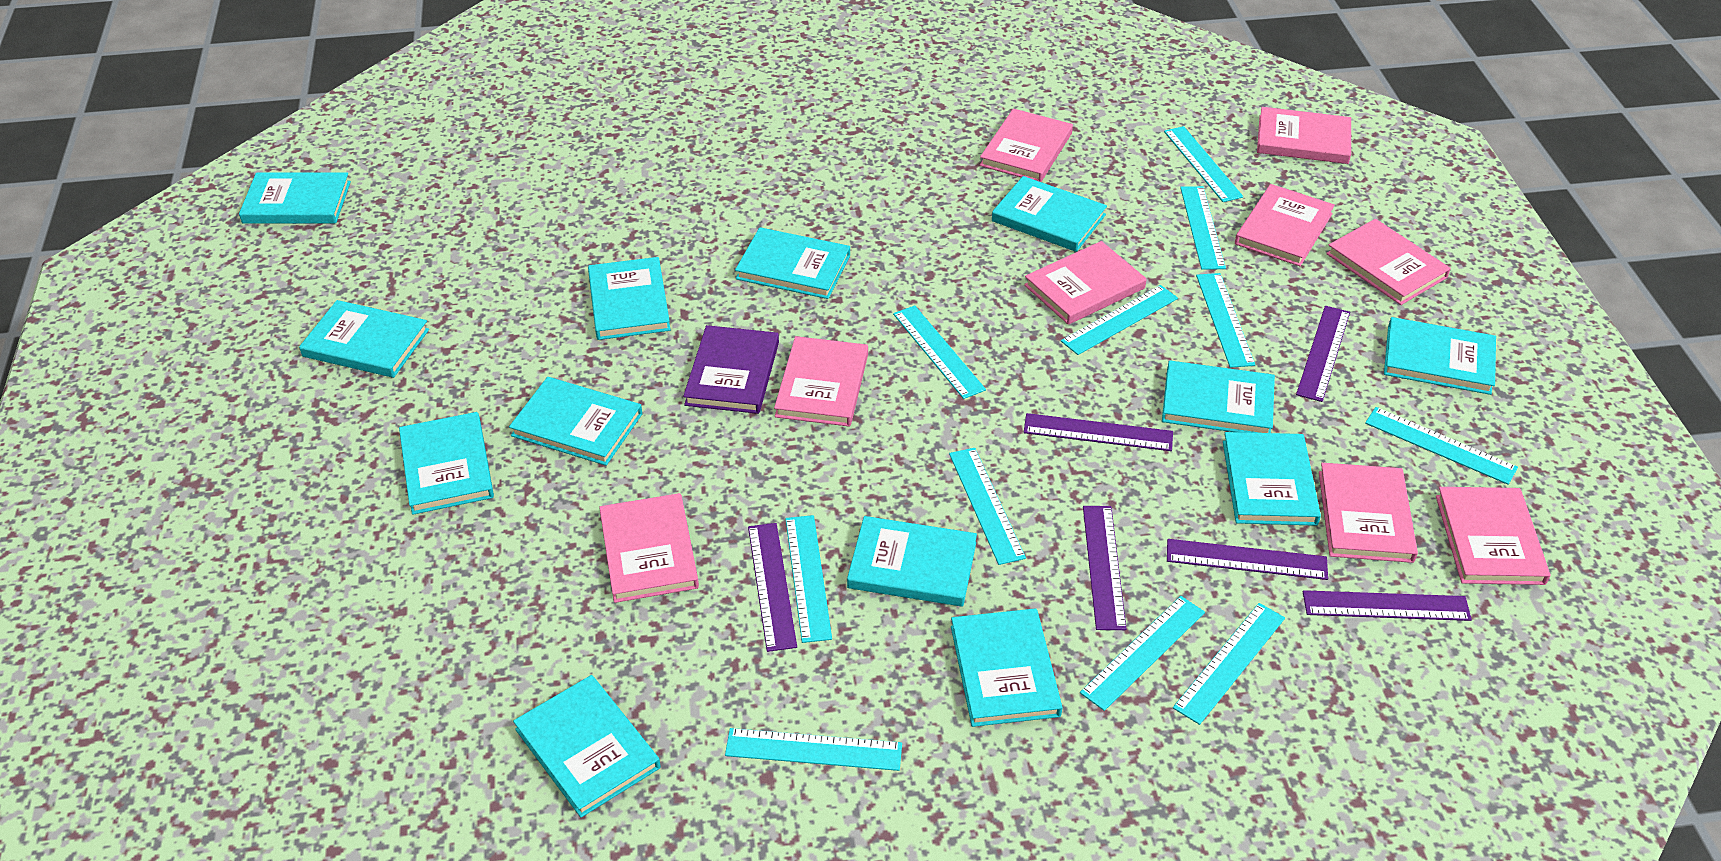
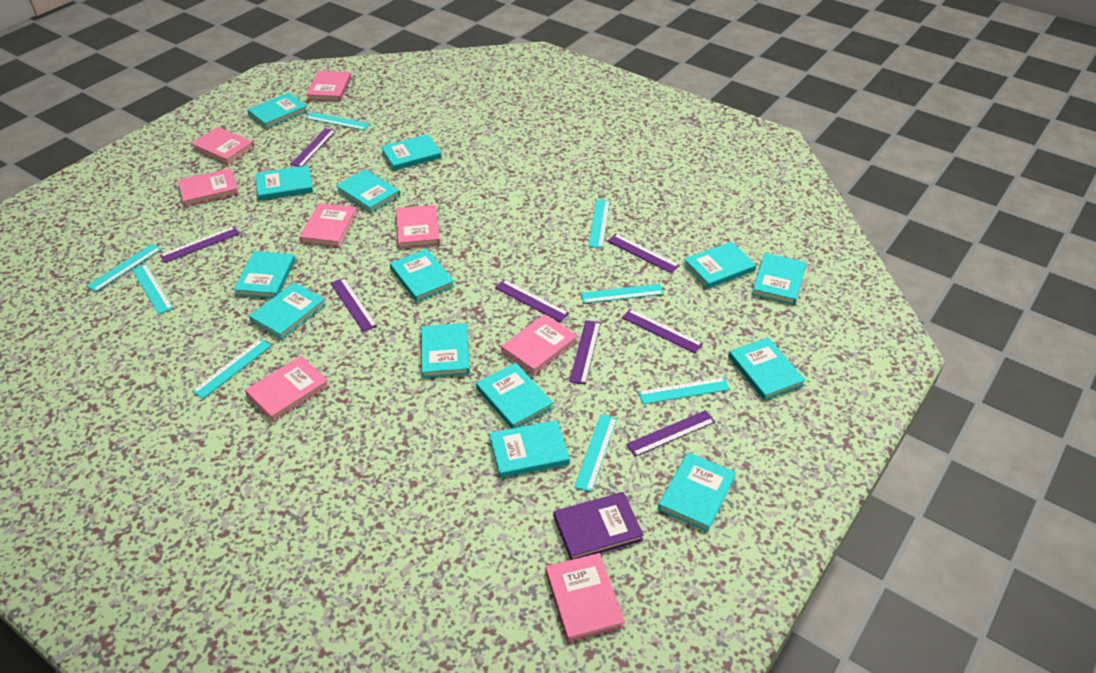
pink book: 9 -> 8
purple ruler: 6 -> 8
turquoise book: 13 -> 14
turquoise ruler: 11 -> 8

